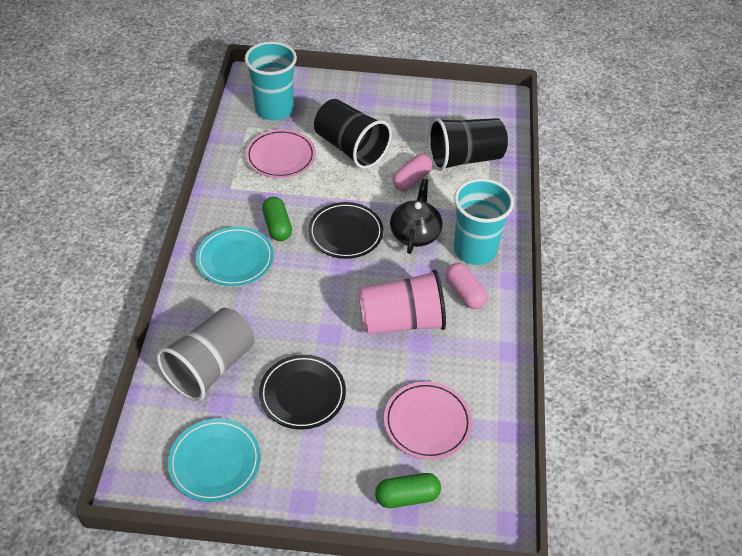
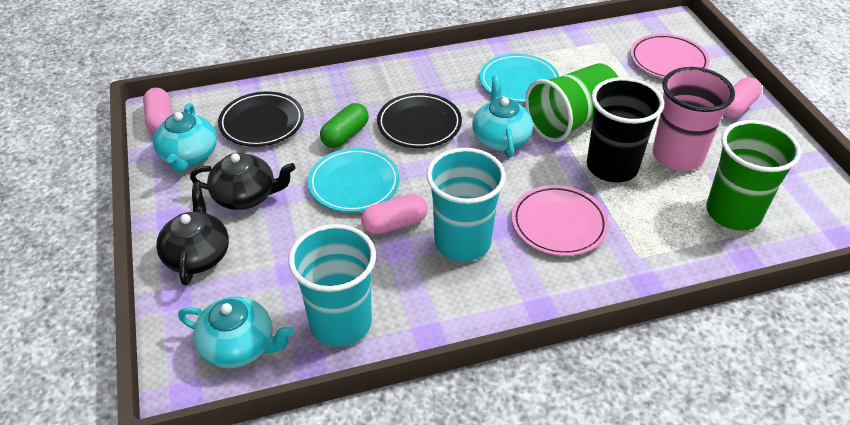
black cup: 2 -> 1
black teapot: 1 -> 2
green capsule: 2 -> 1
green cup: 0 -> 2
grey cup: 1 -> 0
pink capsule: 2 -> 3
turquoise teapot: 0 -> 3

